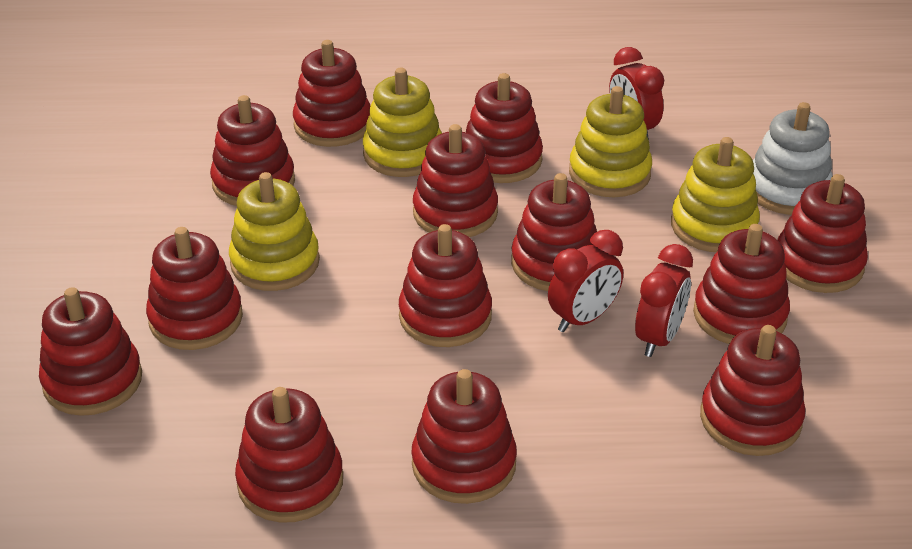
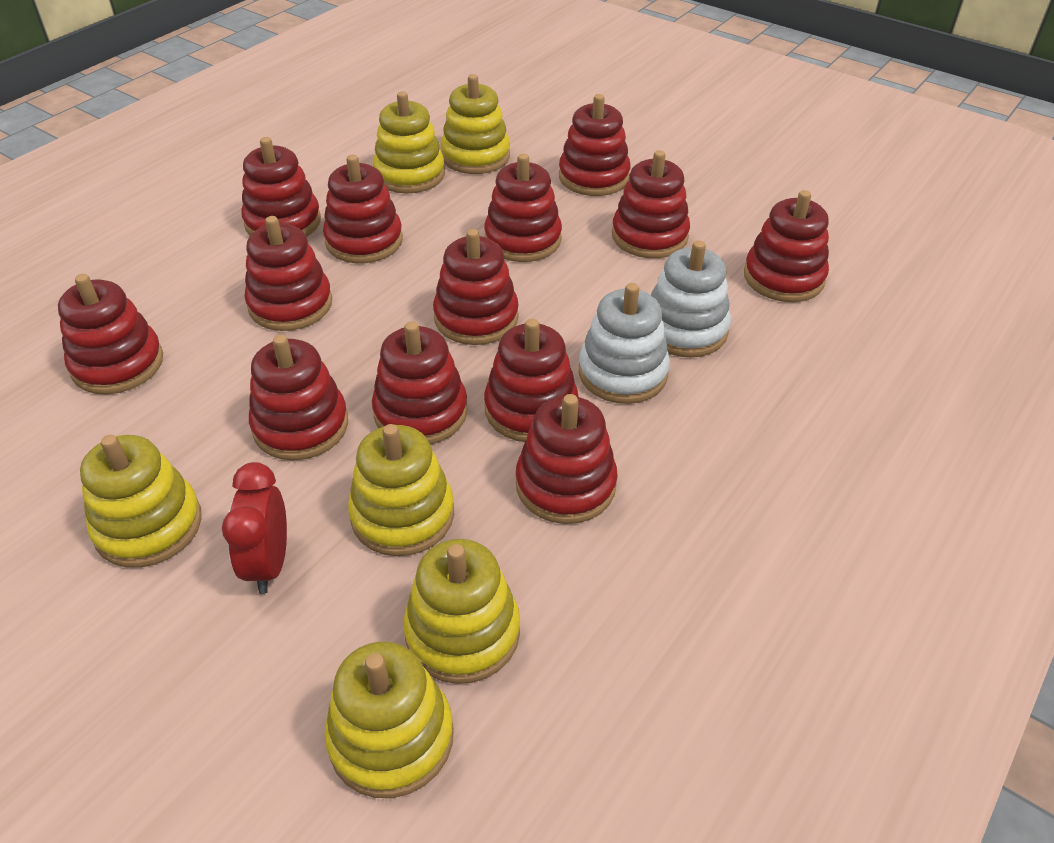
red clock: 3 -> 1
white stacking toy: 1 -> 2
yellow stacking toy: 4 -> 6

